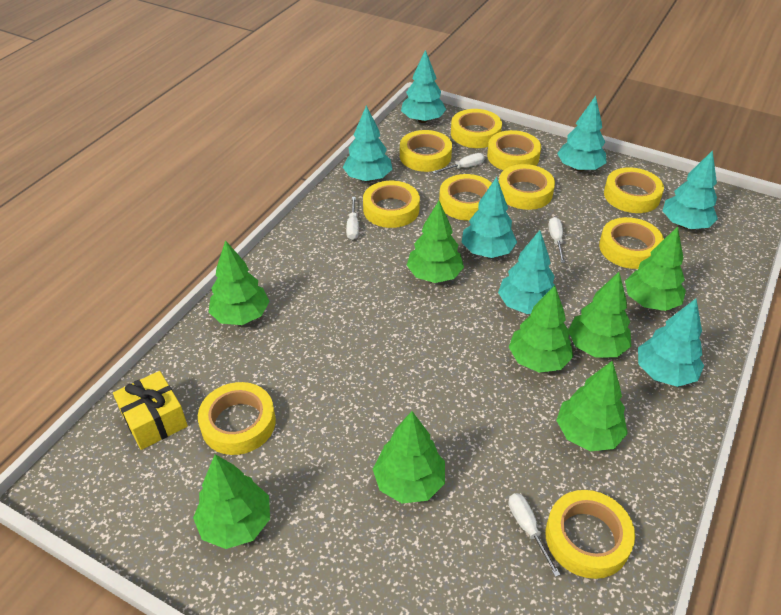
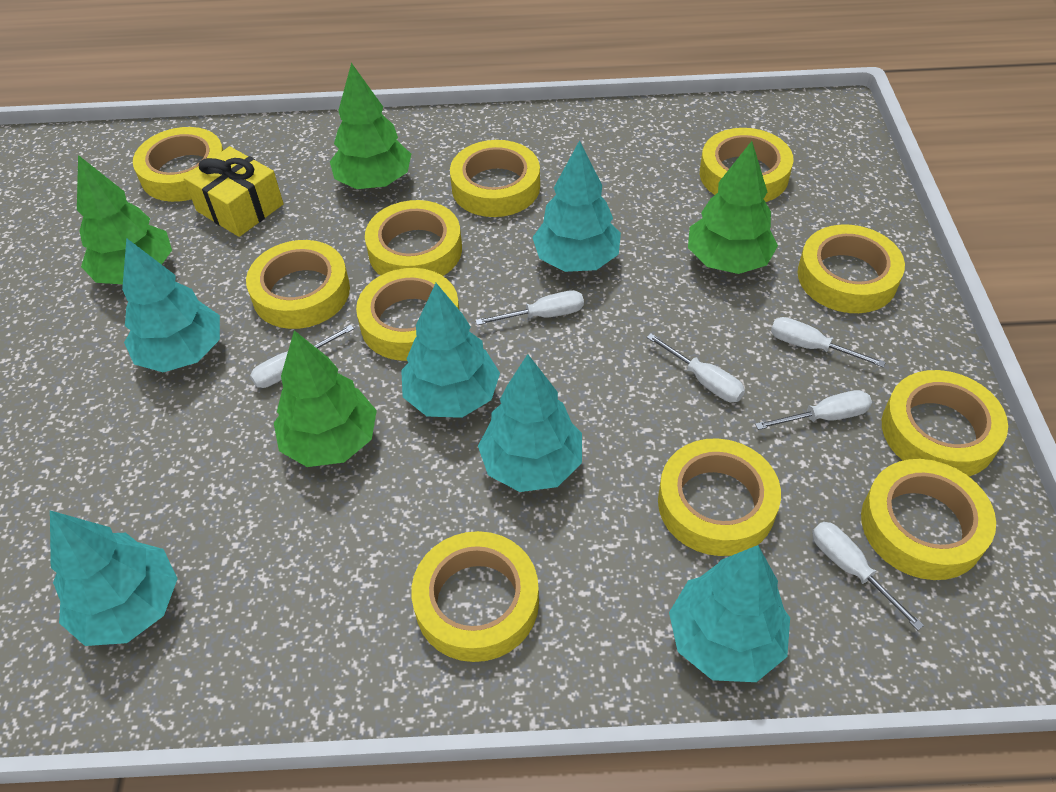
green tree: 8 -> 4
turquoise tree: 7 -> 6
white screwdriver: 4 -> 6
yellow tape: 10 -> 11

